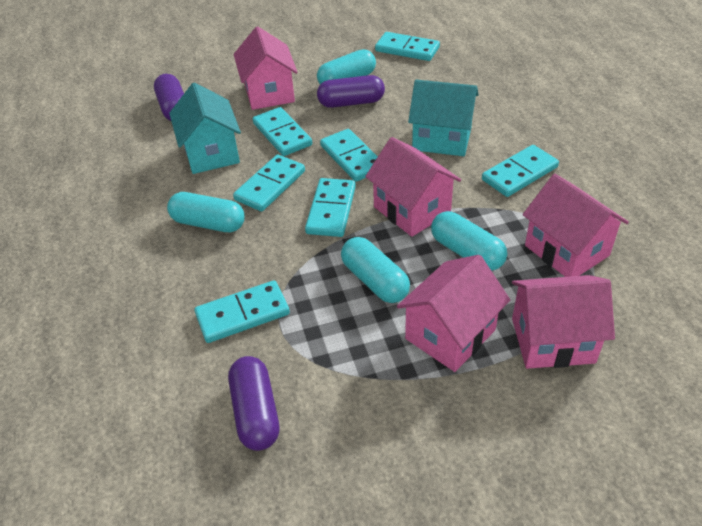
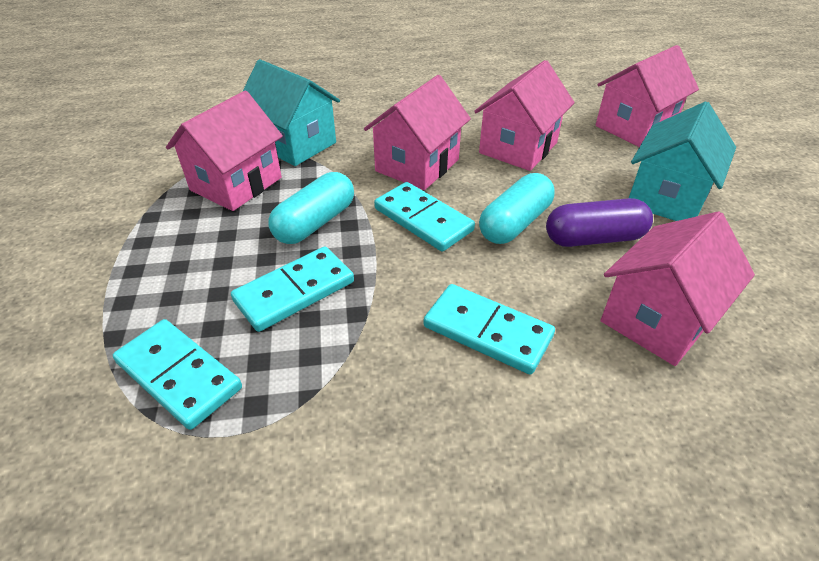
purple capsule: 3 -> 1
turquoise capsule: 4 -> 2
turquoise domino: 7 -> 4

